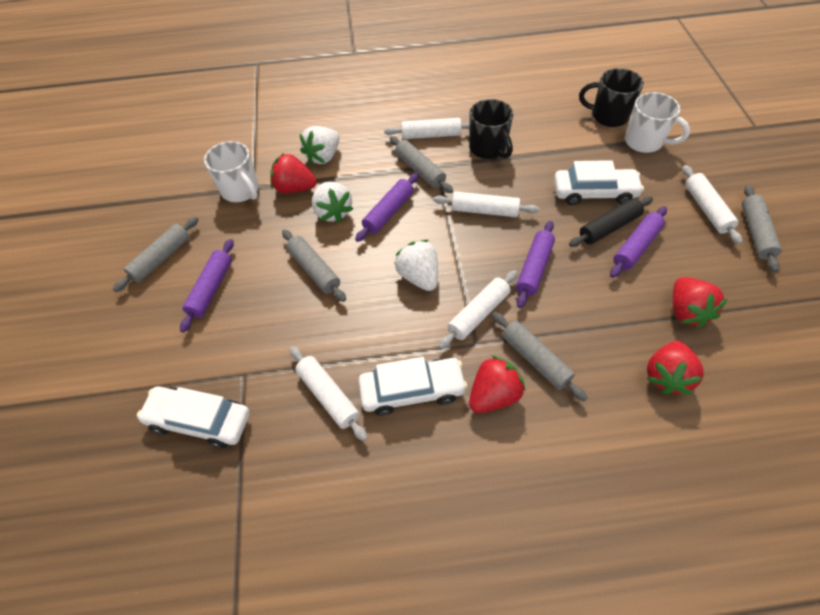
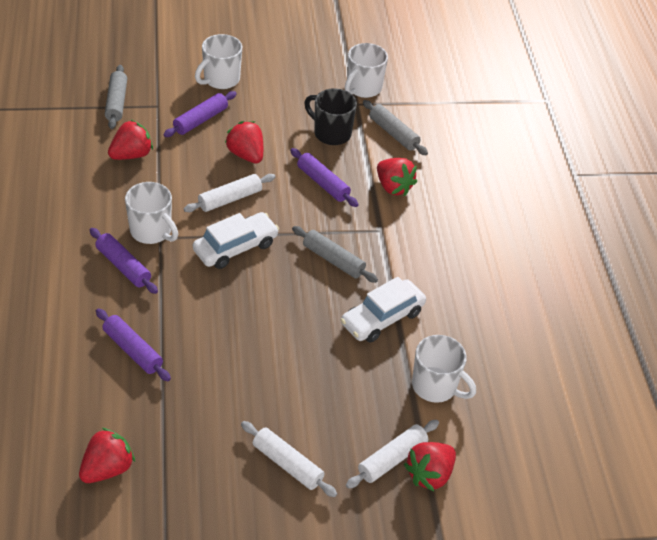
black mug: 2 -> 1
black rolling pin: 1 -> 0
grey rolling pin: 5 -> 3
red strawberry: 4 -> 5
white car: 3 -> 2
white mug: 2 -> 4
white rolling pin: 5 -> 3
white strawberry: 3 -> 0

